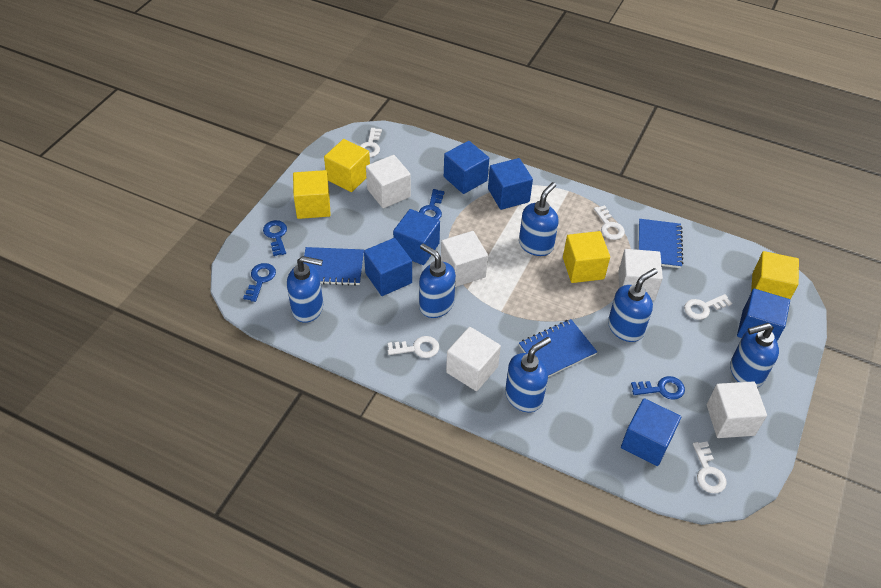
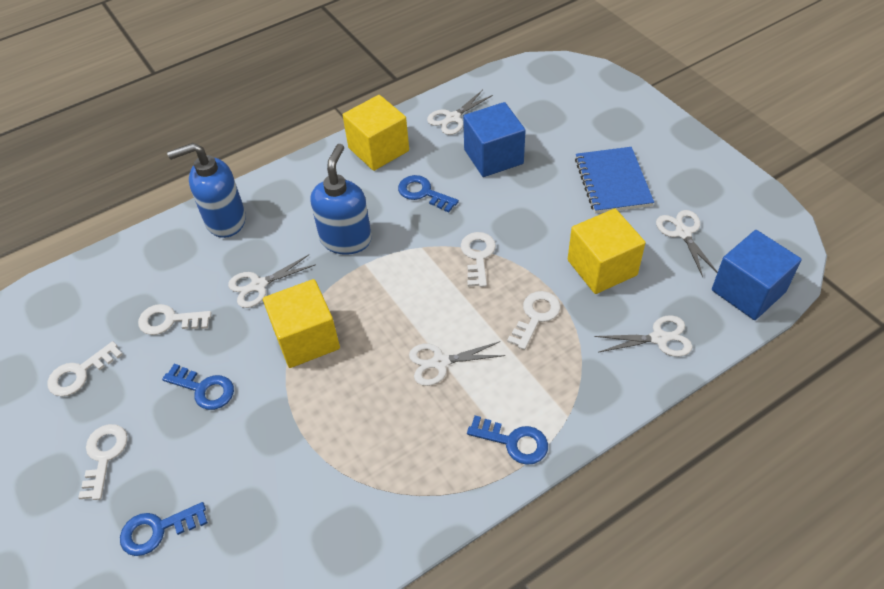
blue cube: 6 -> 2
blue notebook: 3 -> 1
blue soap dispenser: 6 -> 2
white cube: 5 -> 0
white scissors: 0 -> 5
yellow cube: 4 -> 3

